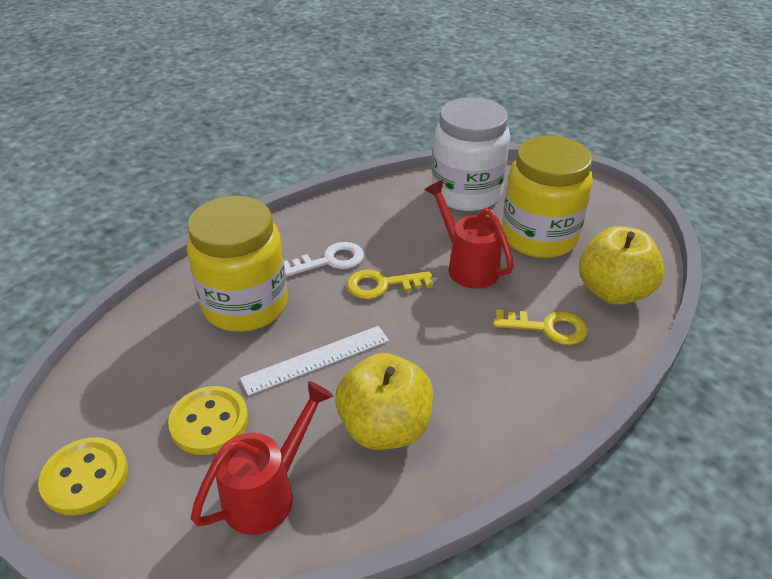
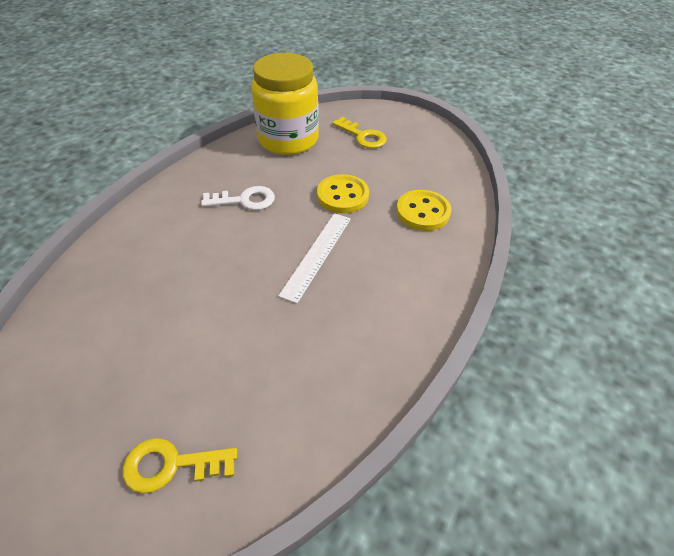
red watering can: 2 -> 0
white jar: 1 -> 0
yellow apple: 2 -> 0
yellow jar: 2 -> 1

